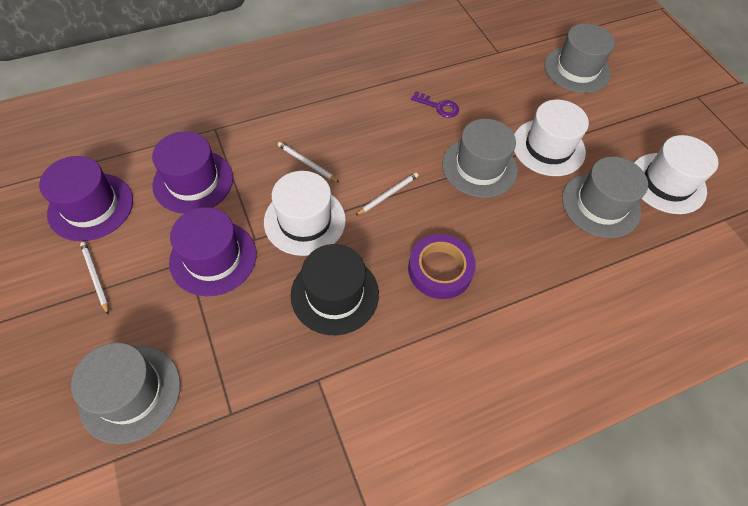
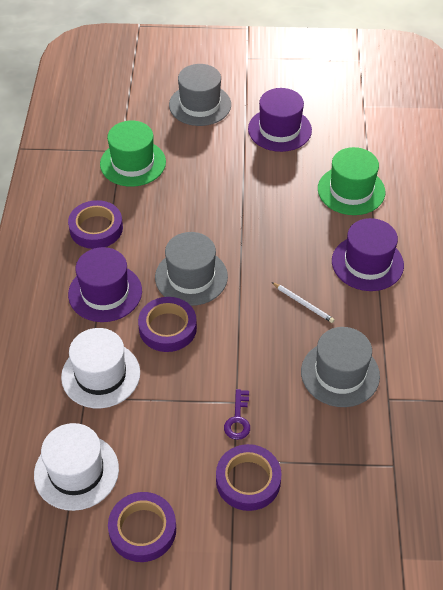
black hat: 1 -> 0
green hat: 0 -> 2
grey hat: 4 -> 3
purple tape: 1 -> 4
white hat: 3 -> 2
white pencil: 3 -> 1

